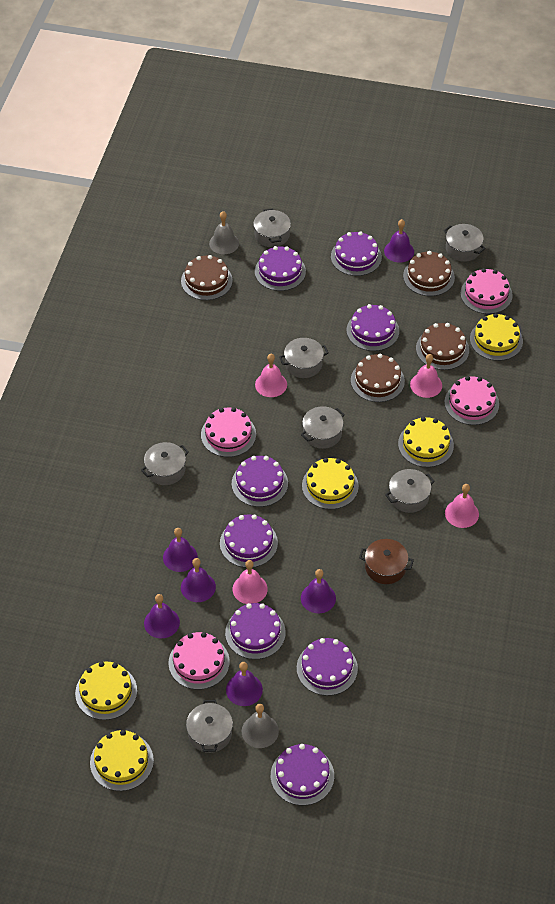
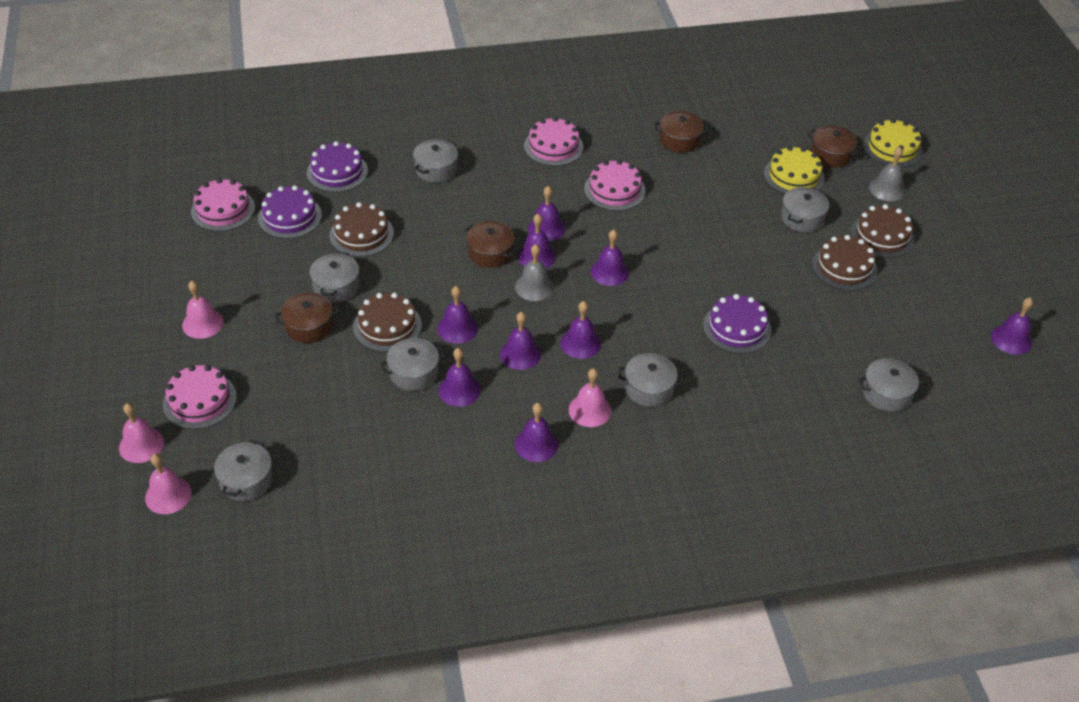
brown pot: 1 -> 4
purple bell: 6 -> 9
purple cake: 8 -> 3
yellow cake: 5 -> 2

